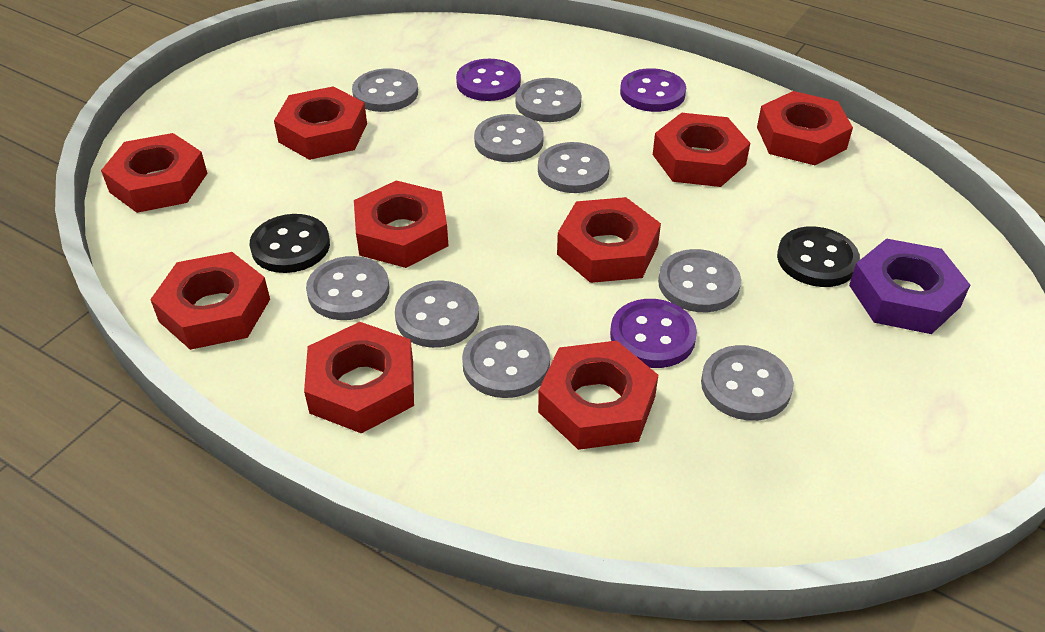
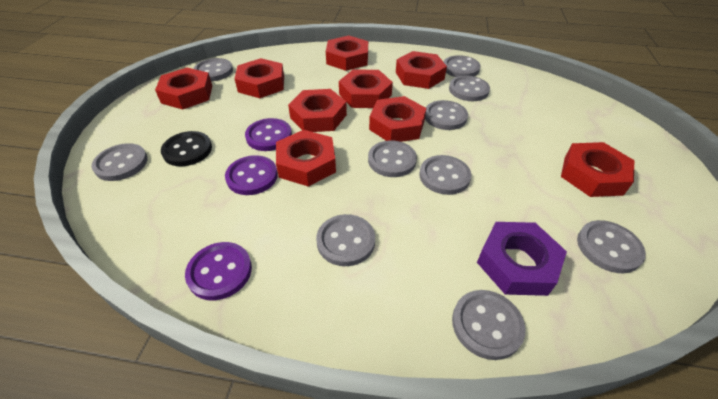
black button: 2 -> 1
grey button: 9 -> 10

